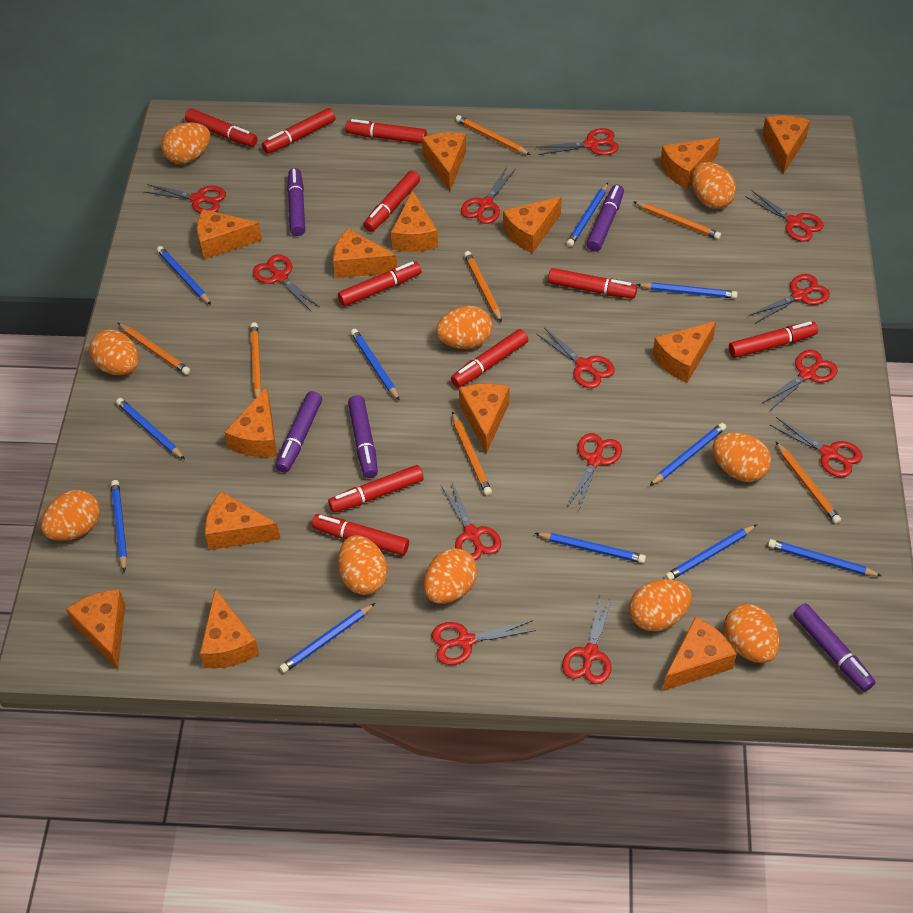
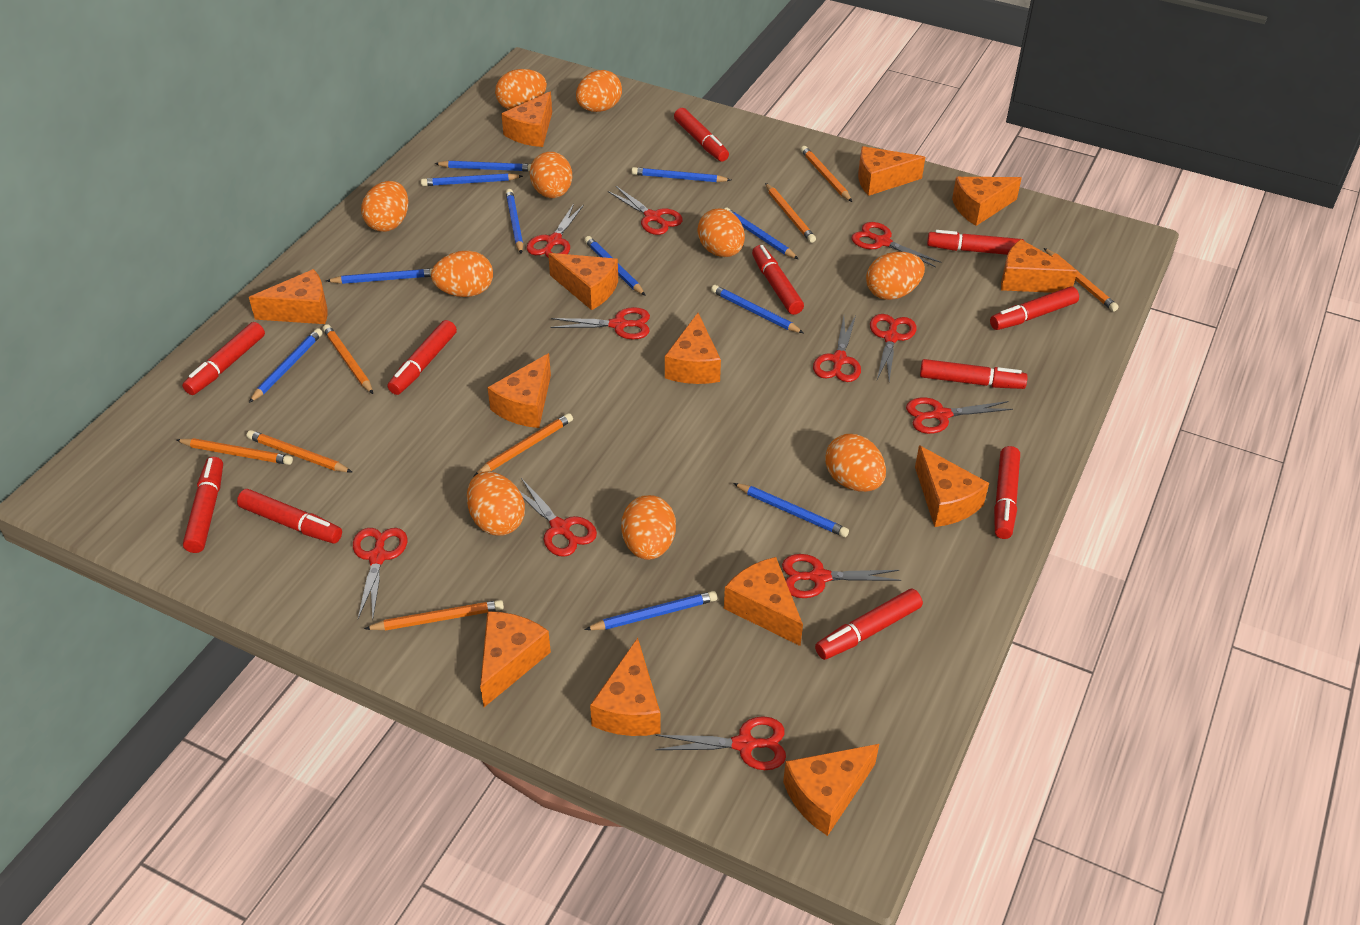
orange cheese: 14 -> 13
orange pencil: 7 -> 8
purple marker: 5 -> 0
red marker: 10 -> 11
red scissors: 13 -> 11

